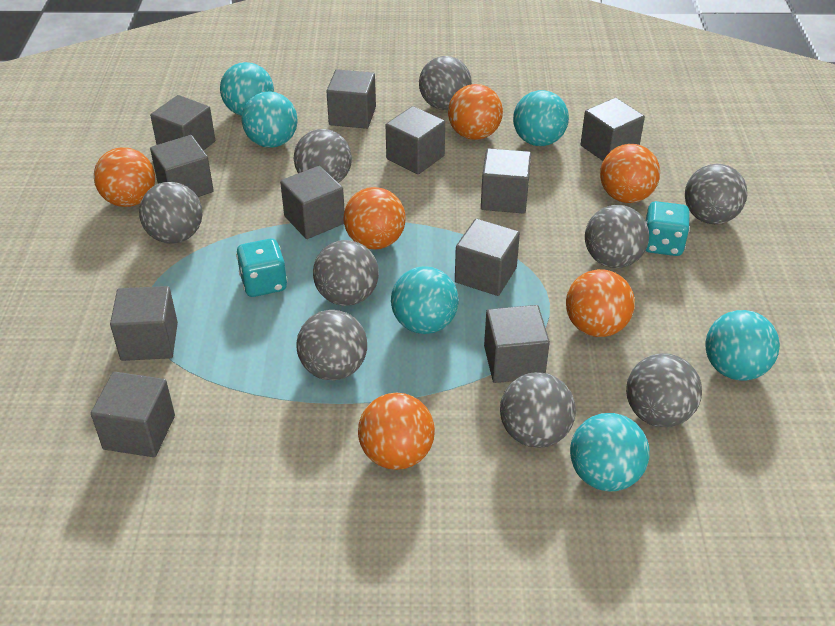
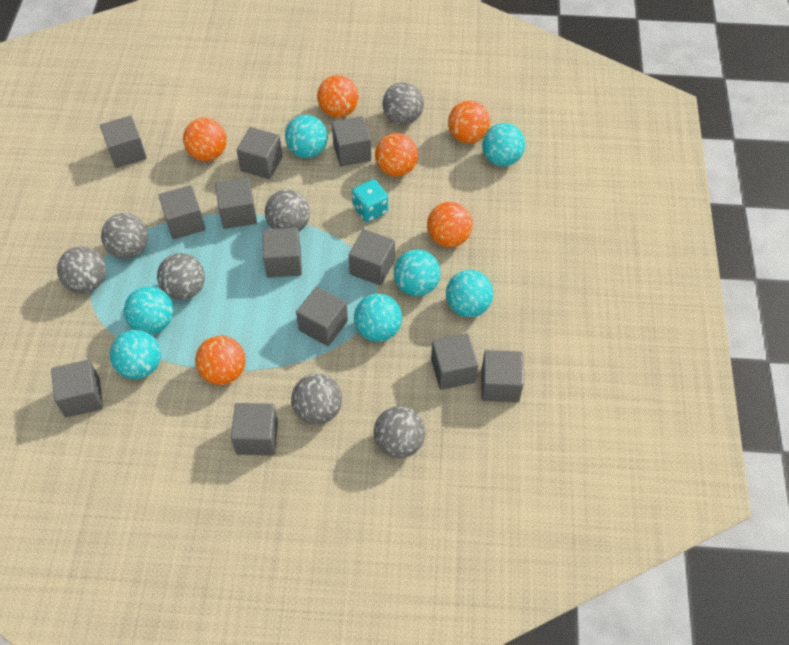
grey ball: 9 -> 7
grey cube: 11 -> 12
turquoise ball: 6 -> 7
turquoise dice: 2 -> 1

